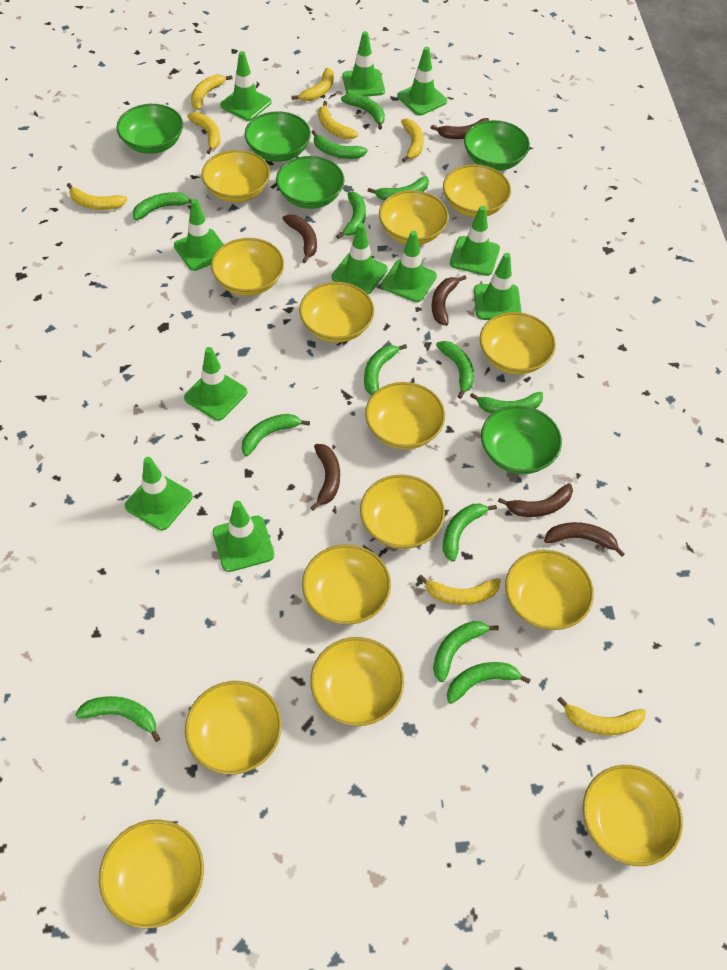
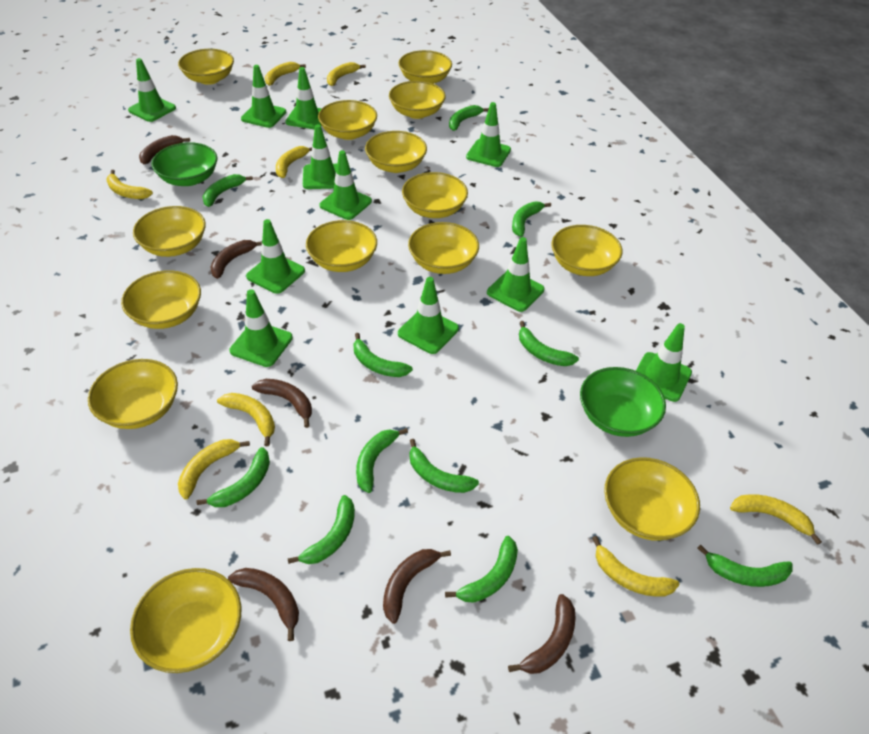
green banana: 13 -> 11
green bowl: 5 -> 2

